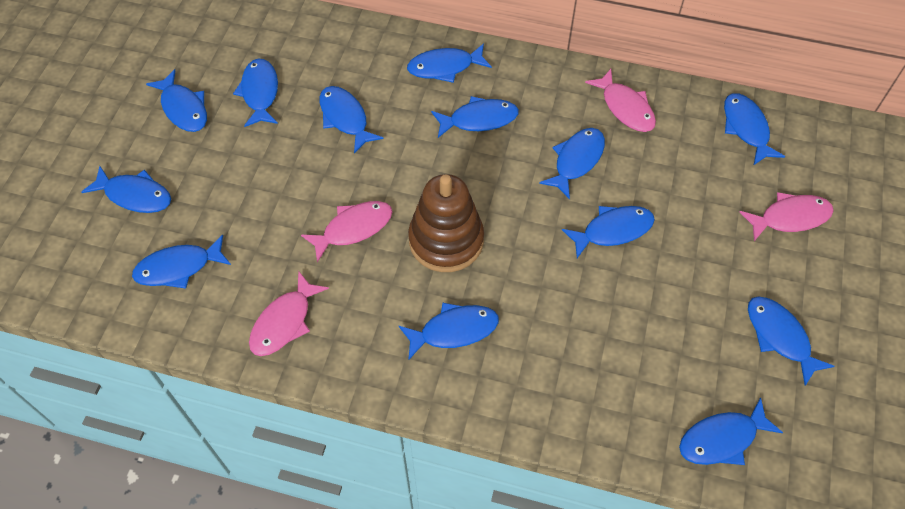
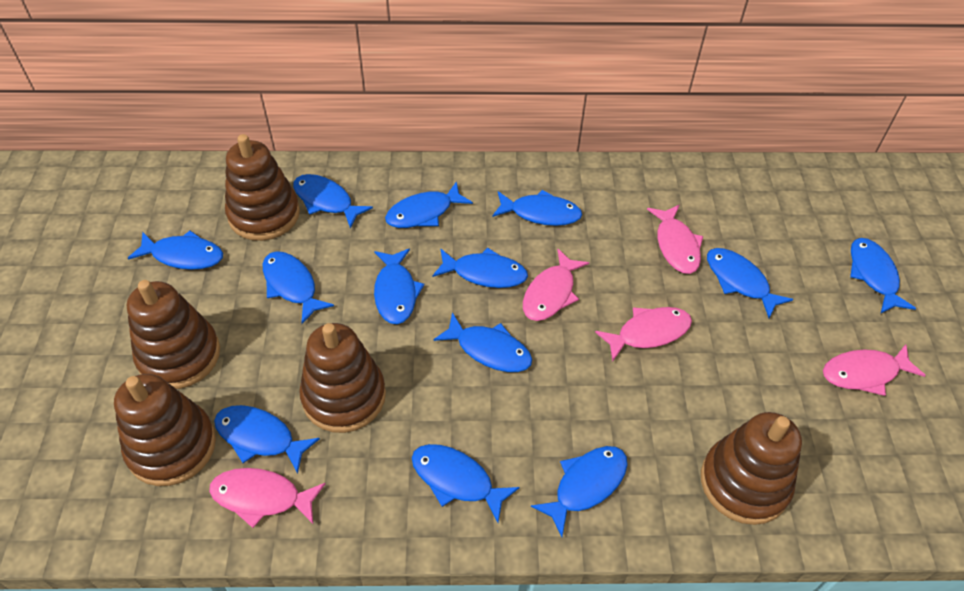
brown stacking toy: 1 -> 5
pink fish: 4 -> 5

